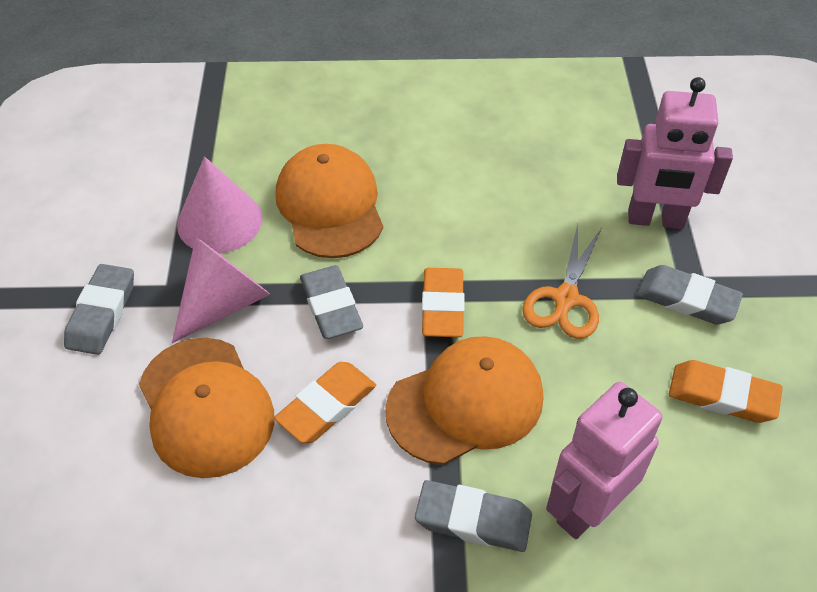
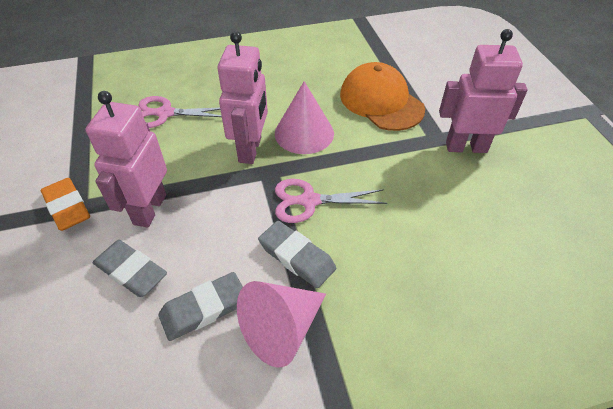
grey eraser: 4 -> 3
orange cap: 3 -> 1
orange eraser: 3 -> 1
orange scissors: 1 -> 0
pink robot: 2 -> 3
pink scissors: 0 -> 2

